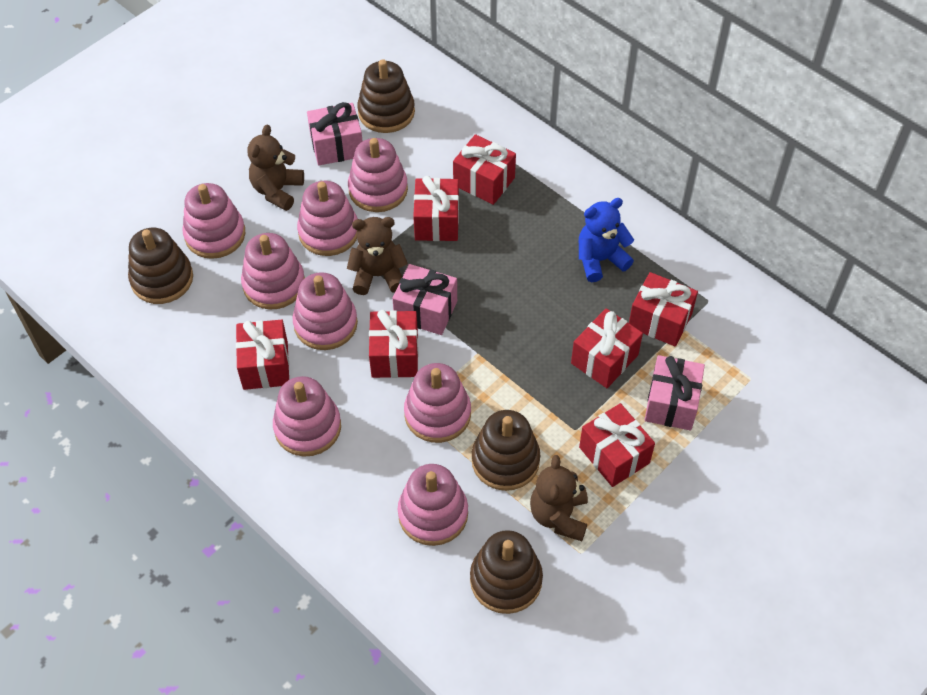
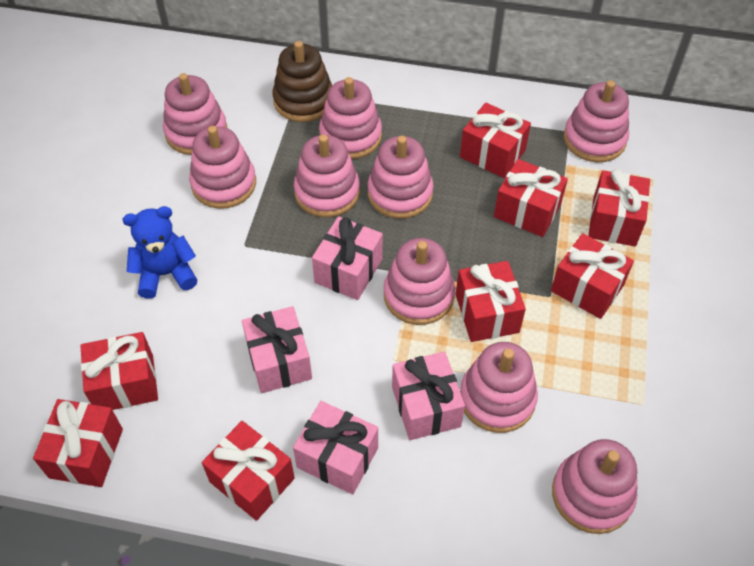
brown stacking toy: 4 -> 1
brown teddy bear: 3 -> 0
pink gift: 3 -> 4
pink stacking toy: 8 -> 9
red gift: 7 -> 8

